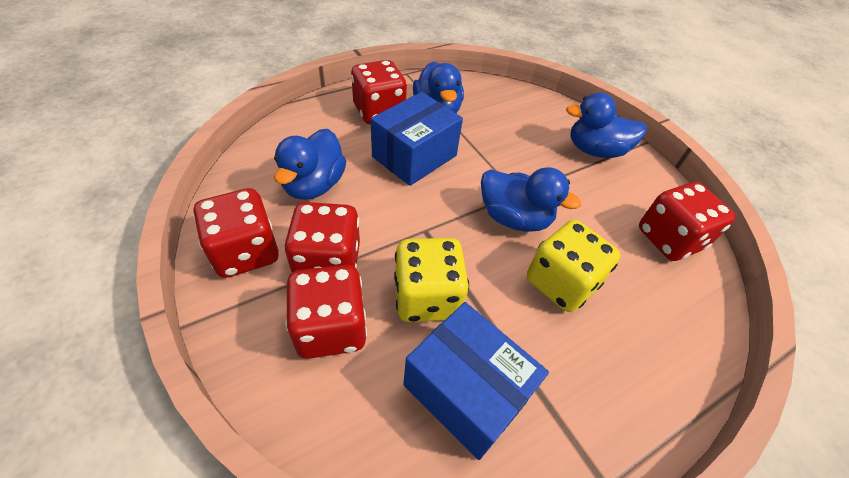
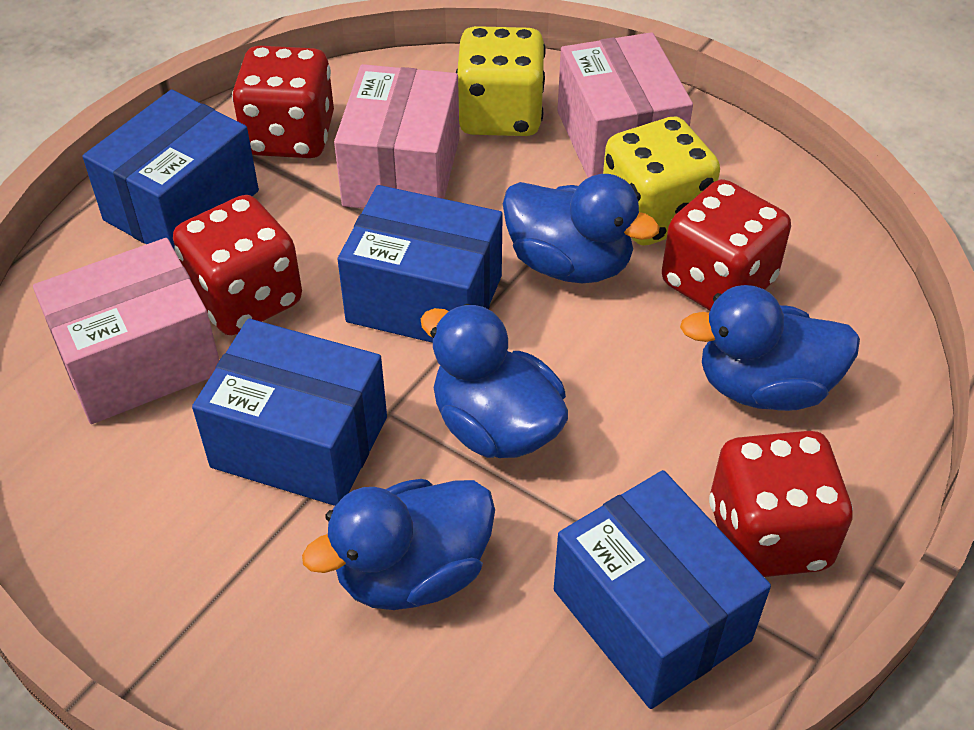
blue box: 2 -> 4
pink box: 0 -> 3
red dice: 5 -> 4

